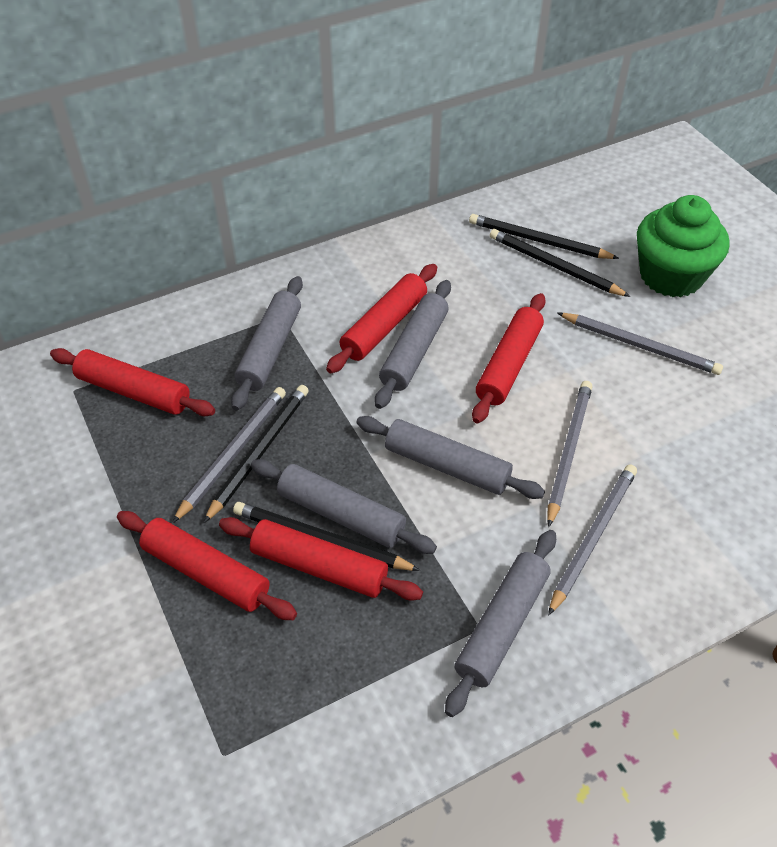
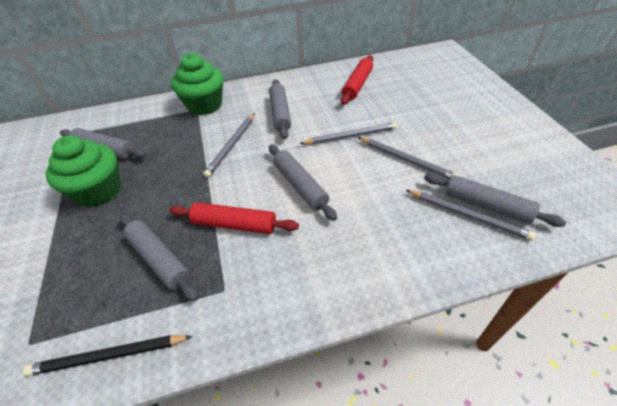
black pencil: 4 -> 1
green cupcake: 1 -> 2
red rolling pin: 5 -> 2

